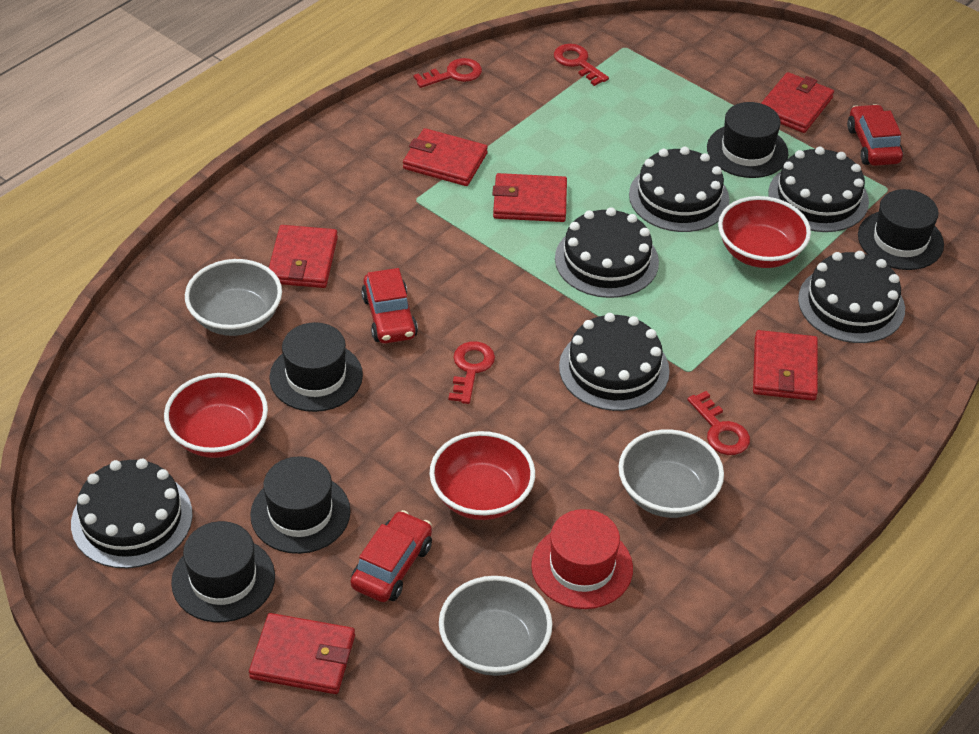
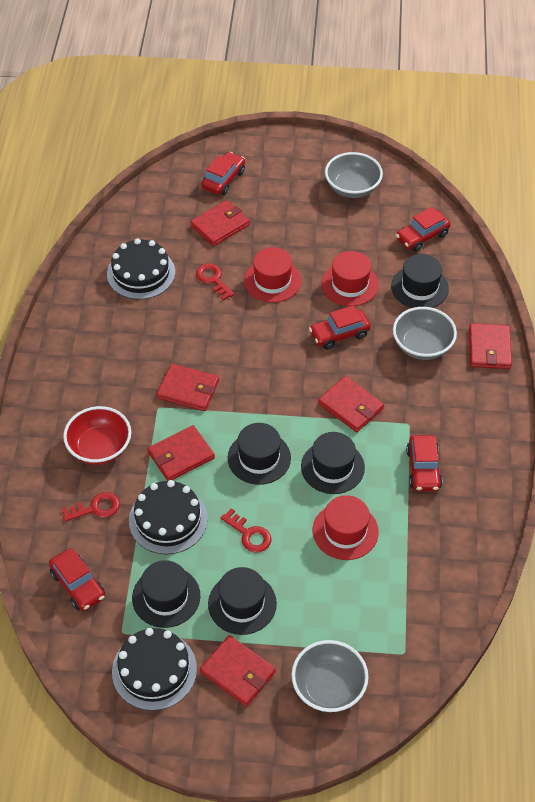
black cake: 6 -> 3
red bowl: 3 -> 1
red car: 3 -> 5
red hat: 1 -> 3
red key: 4 -> 3

